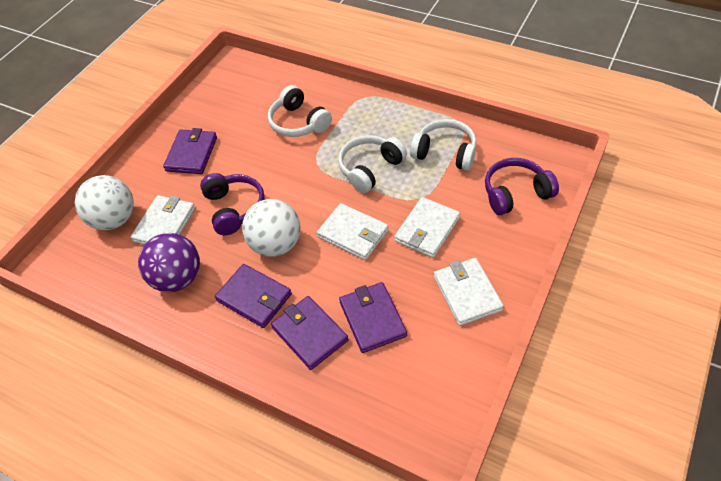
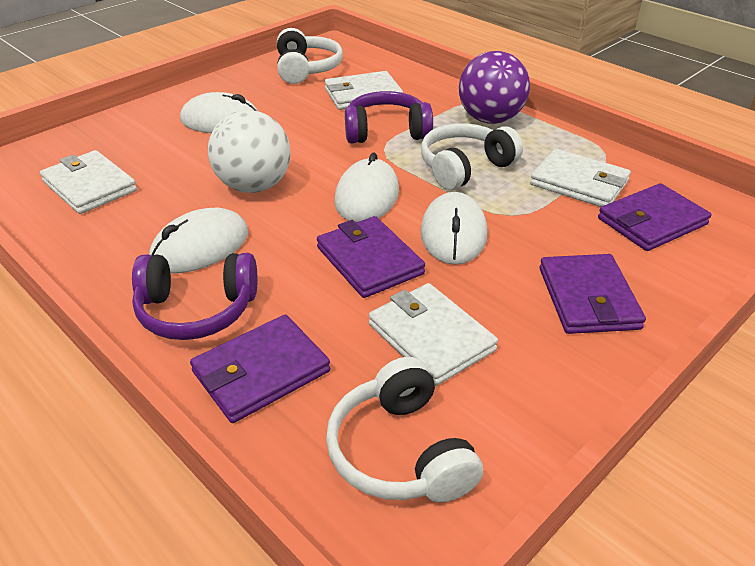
white ball: 2 -> 1
white mouse: 0 -> 4

